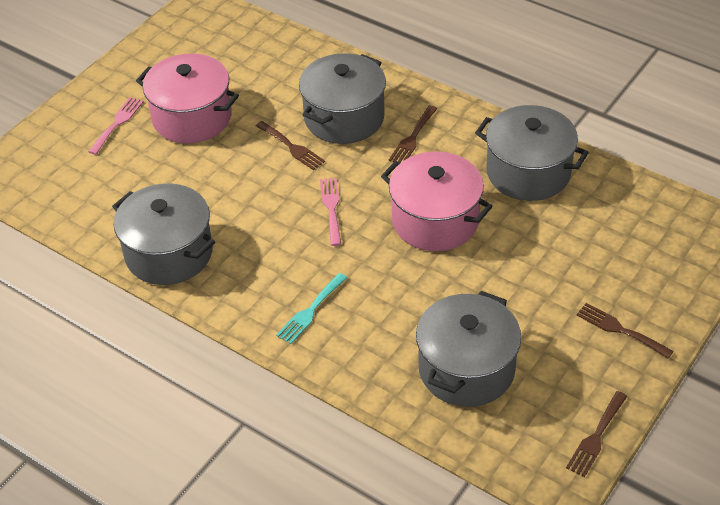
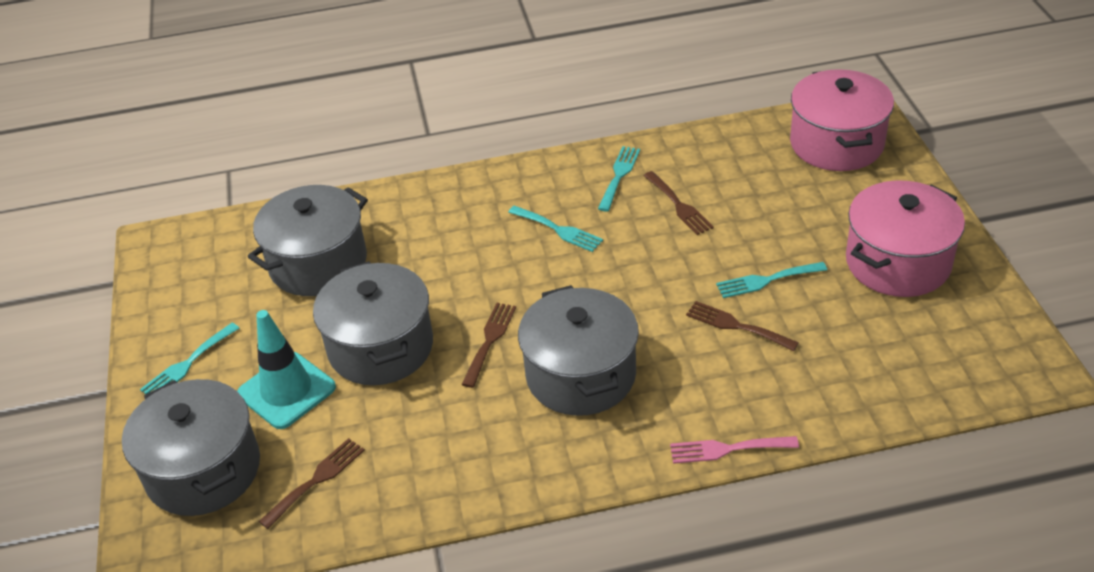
pink fork: 2 -> 1
turquoise fork: 1 -> 4
turquoise traffic cone: 0 -> 1

